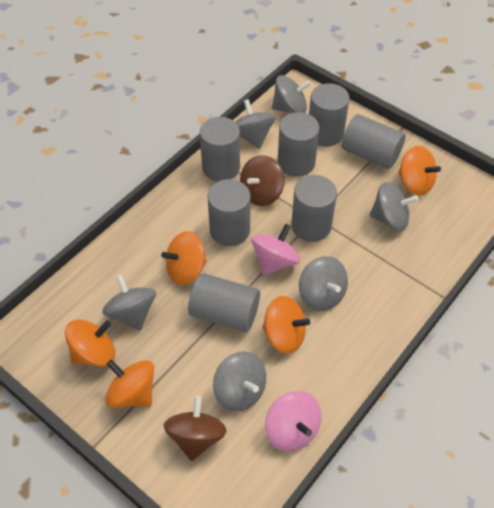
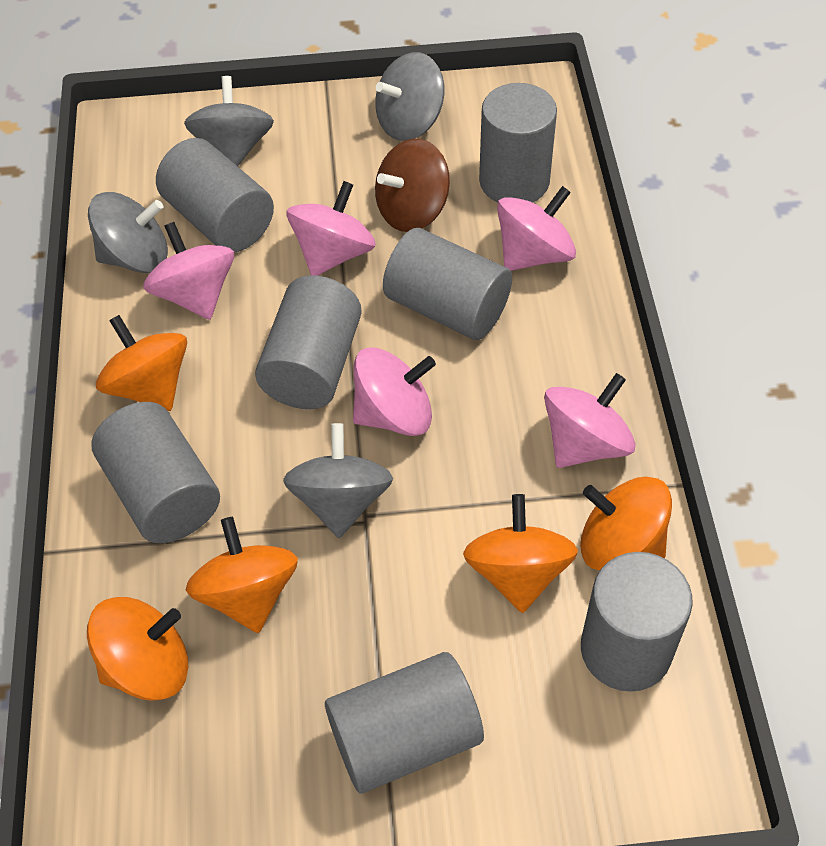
brown spinning top: 2 -> 1
grey spinning top: 6 -> 4
pink spinning top: 2 -> 5

